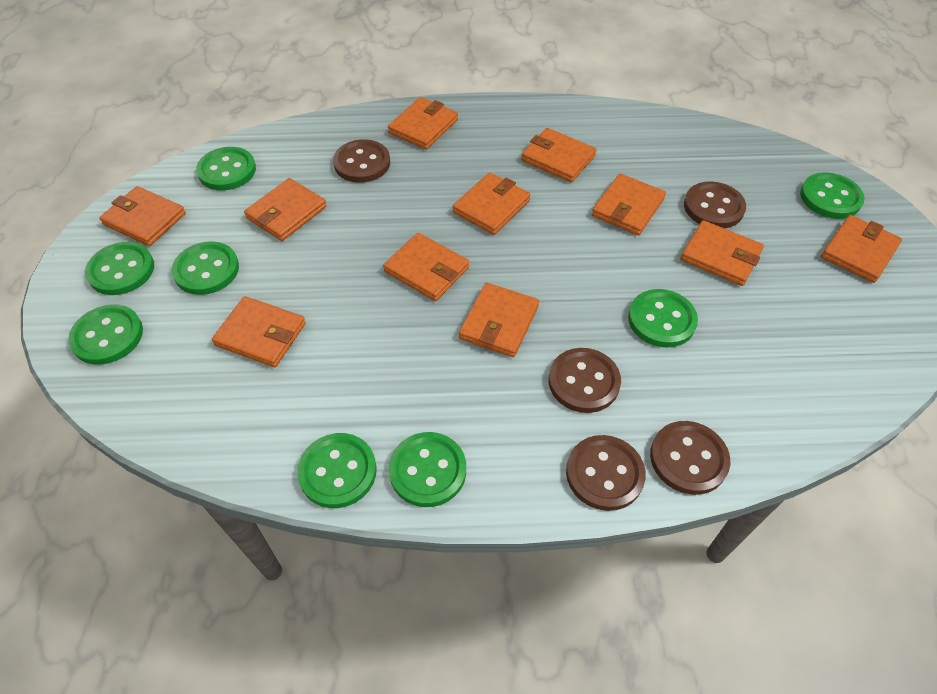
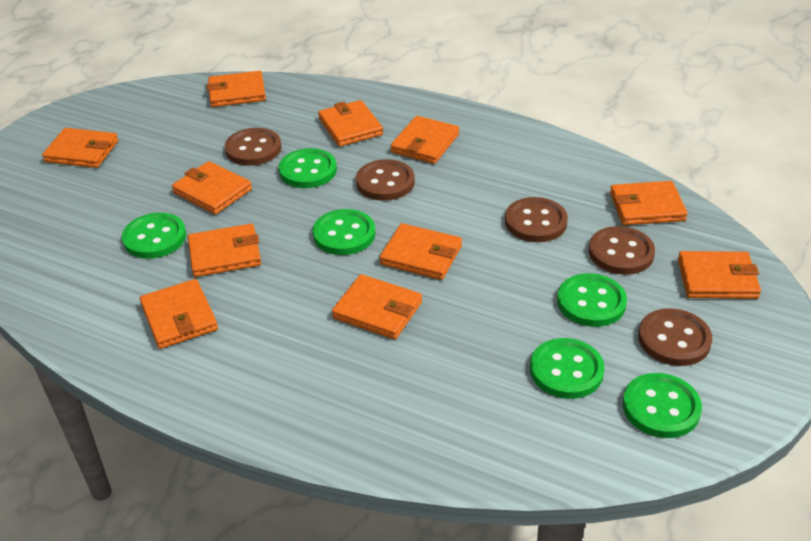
green button: 8 -> 6

